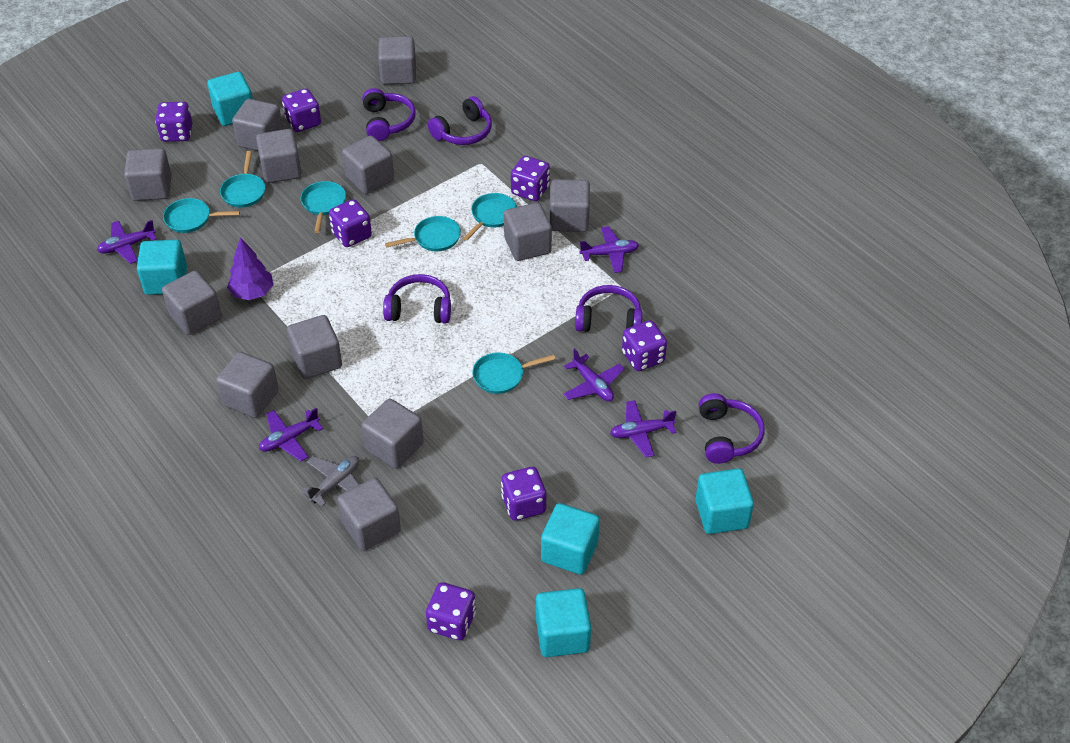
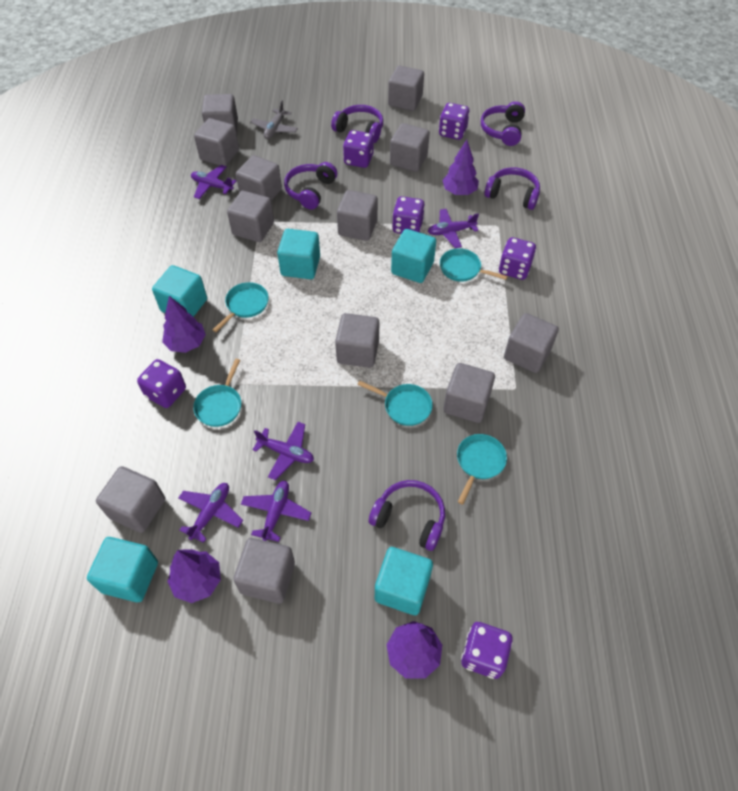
purple dice: 7 -> 6
purple tree: 1 -> 4
turquoise pan: 6 -> 5

